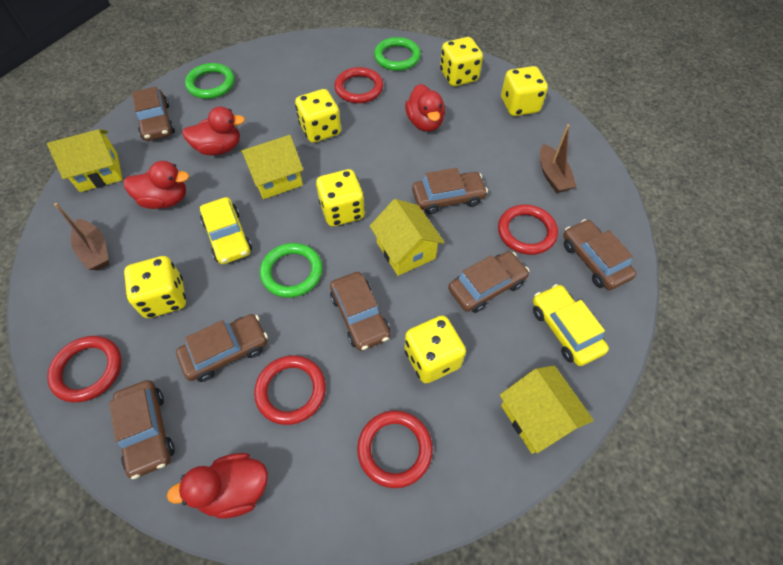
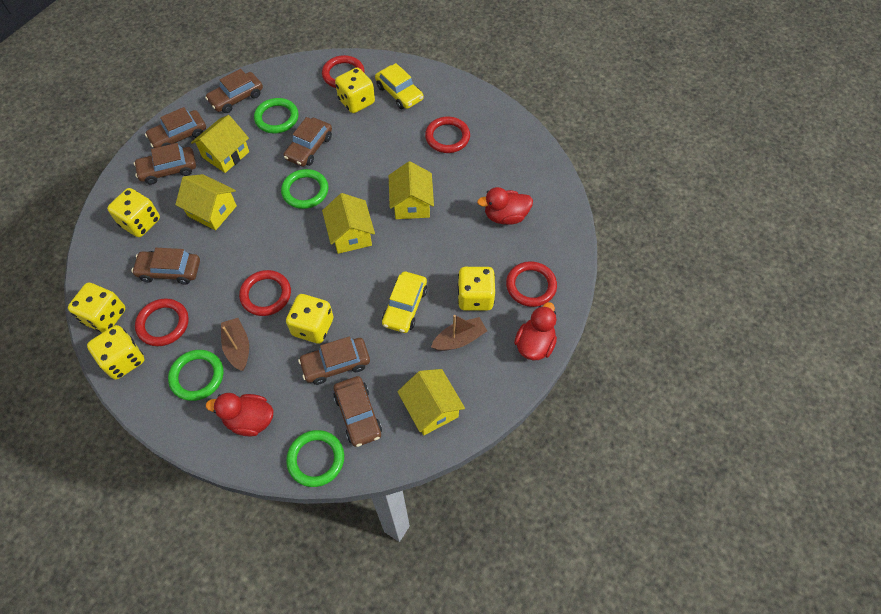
green ring: 3 -> 4
red duck: 4 -> 3
yellow house: 4 -> 5

